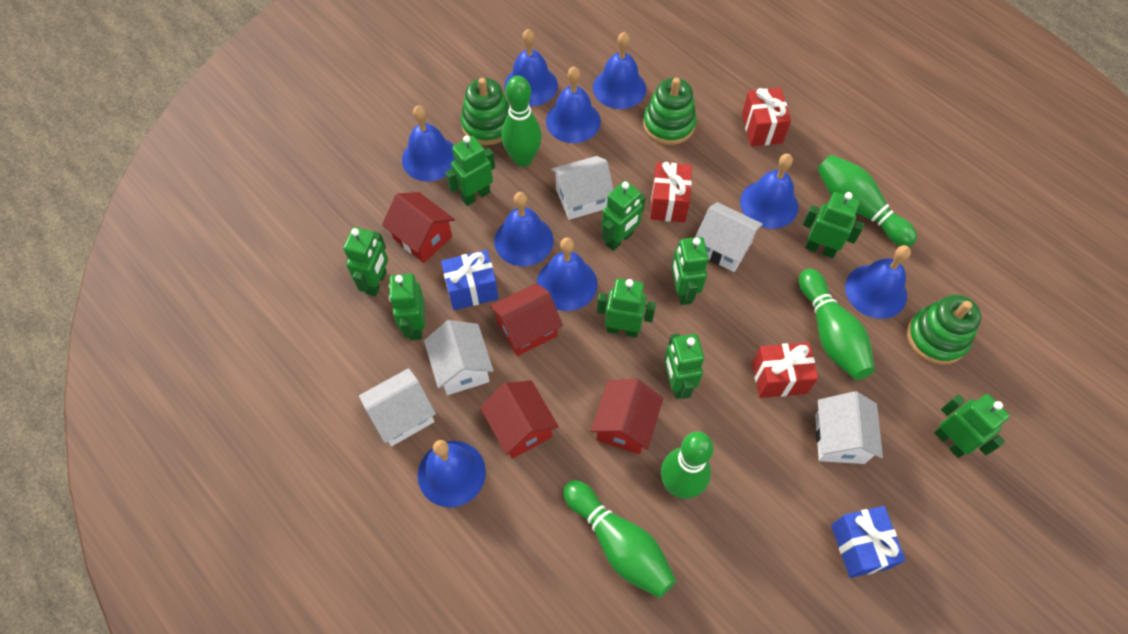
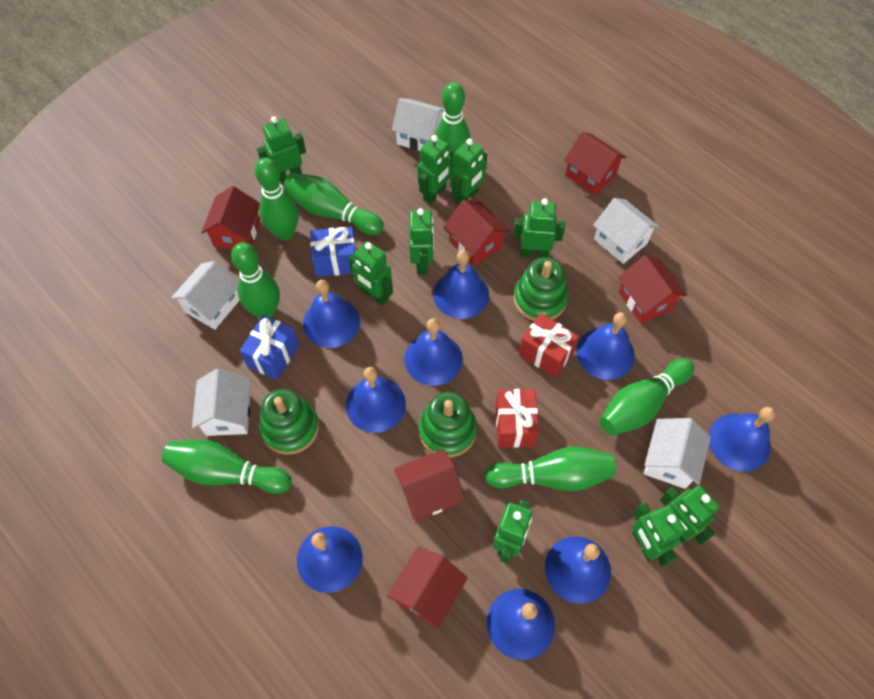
green bowling pin: 5 -> 7
red gift: 3 -> 2
red house: 4 -> 6

